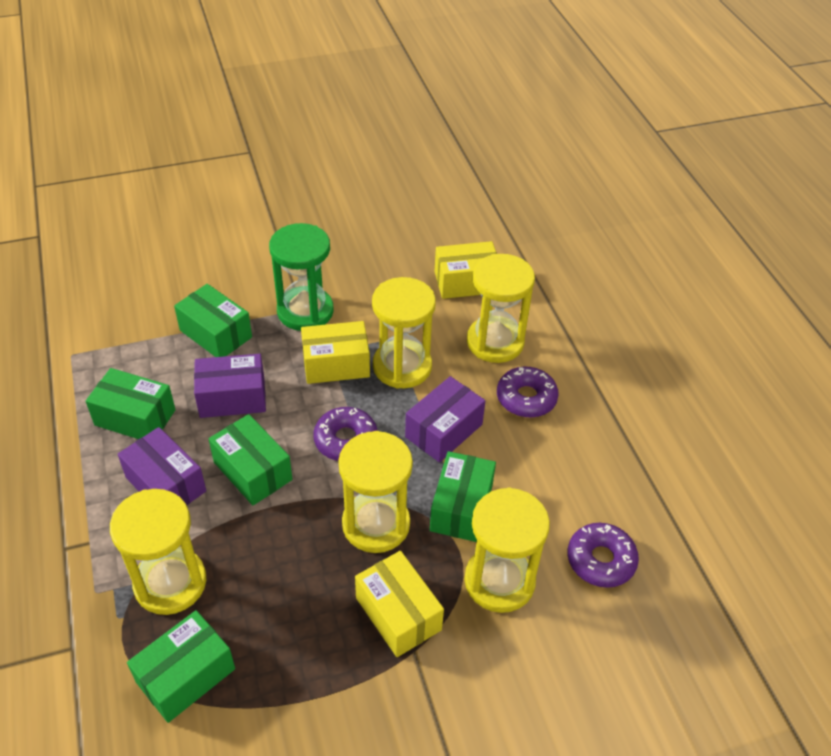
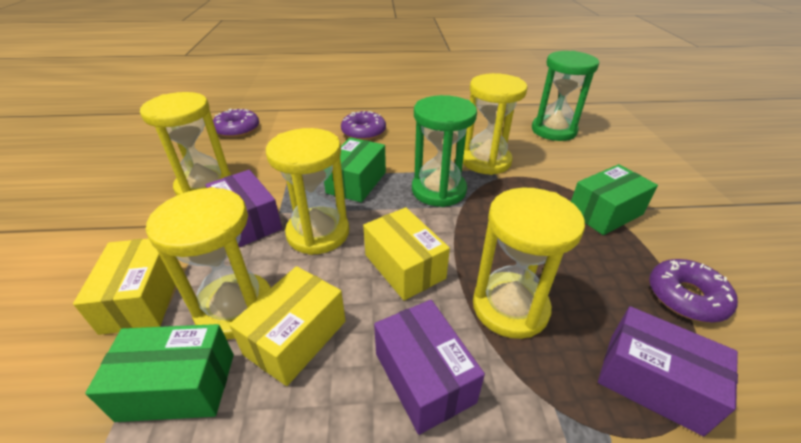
green box: 5 -> 3
green hourglass: 1 -> 2

